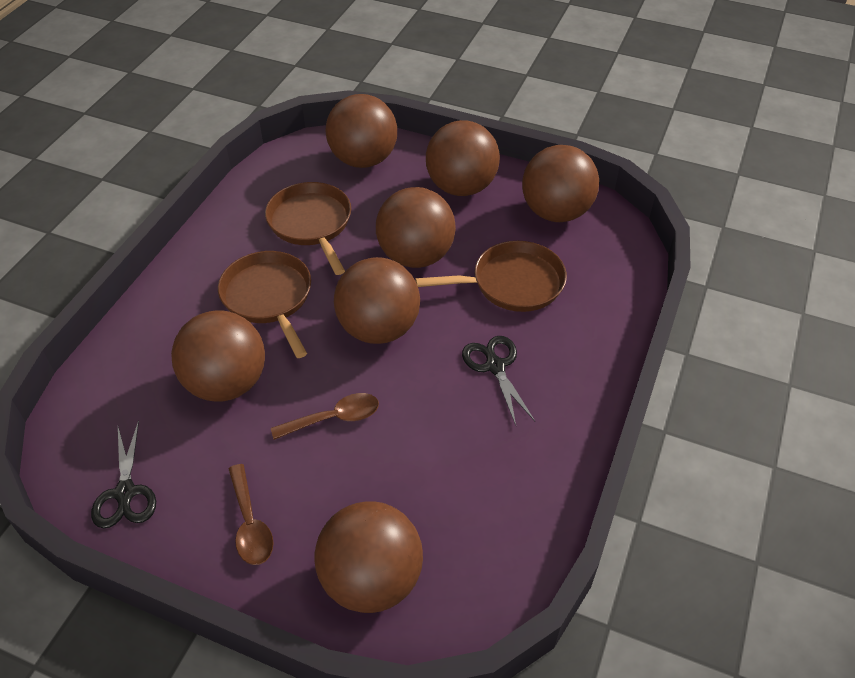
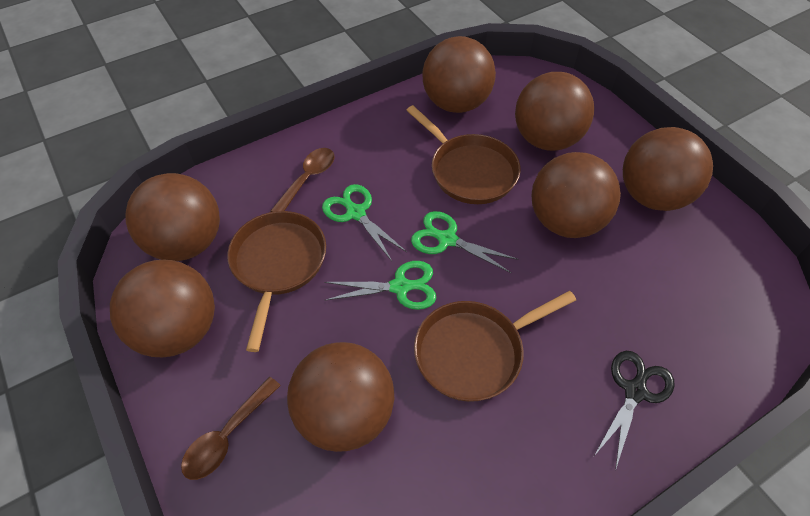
black scissors: 2 -> 1
green scissors: 0 -> 3

